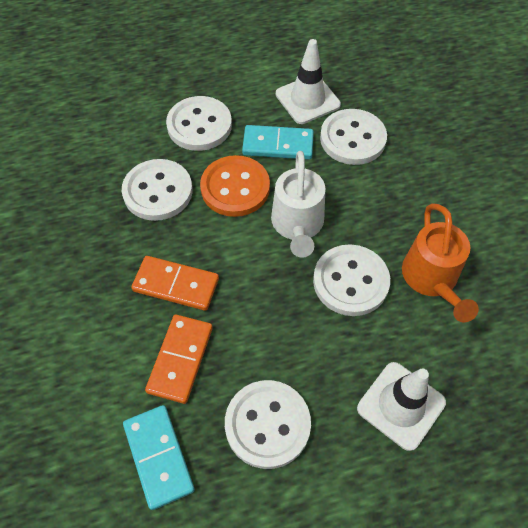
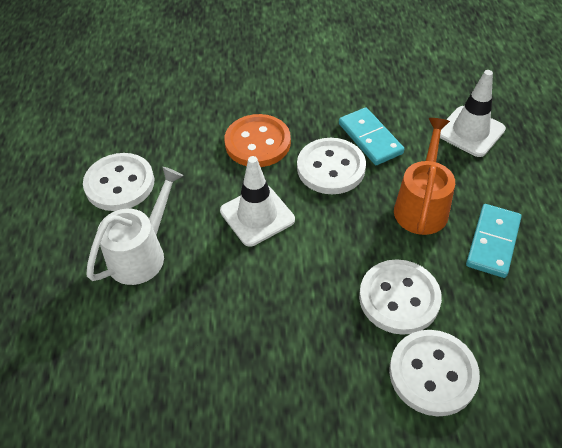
orange domino: 2 -> 0
white button: 5 -> 4

